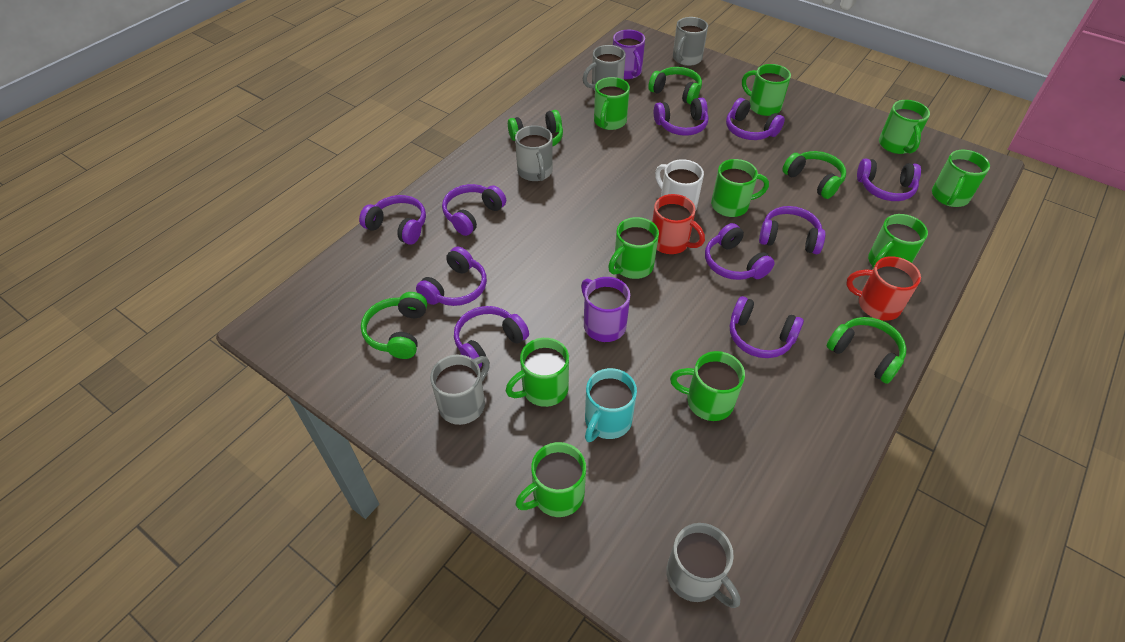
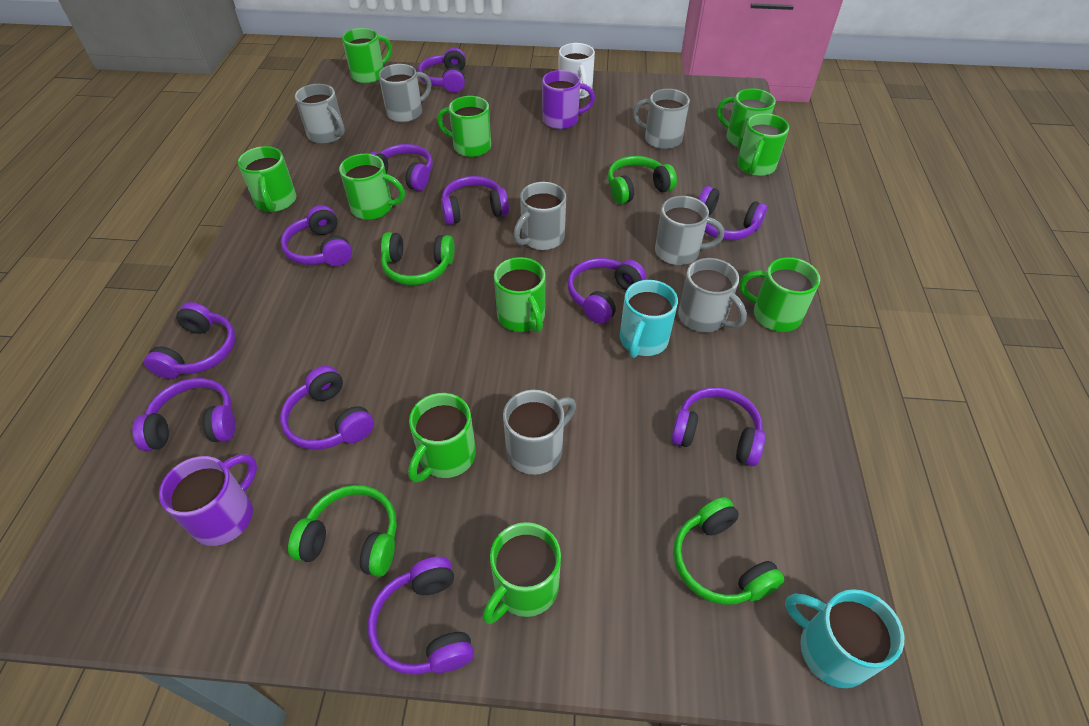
green headphones: 5 -> 4
grey mug: 5 -> 7
purple headphones: 10 -> 11
red mug: 2 -> 0
turquoise mug: 1 -> 2

